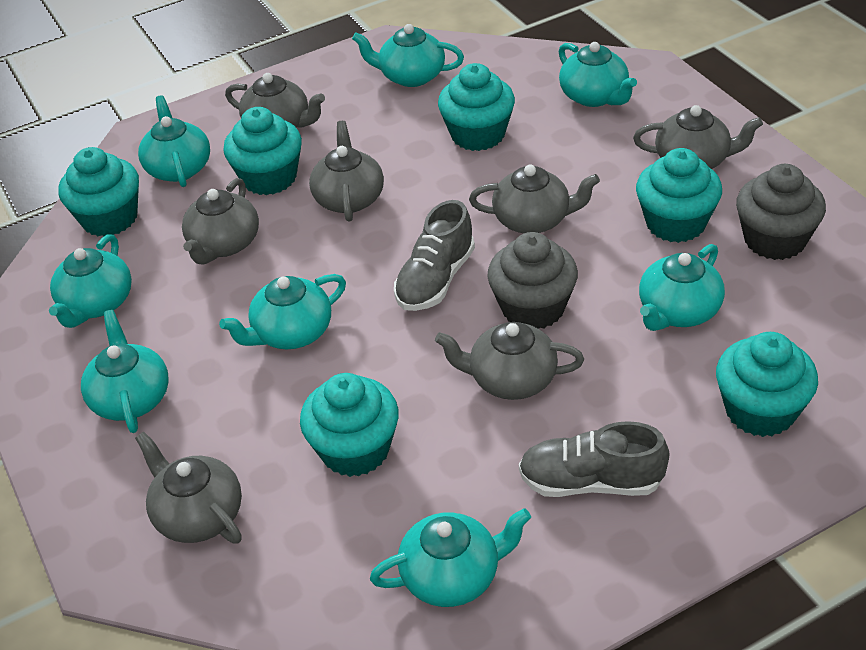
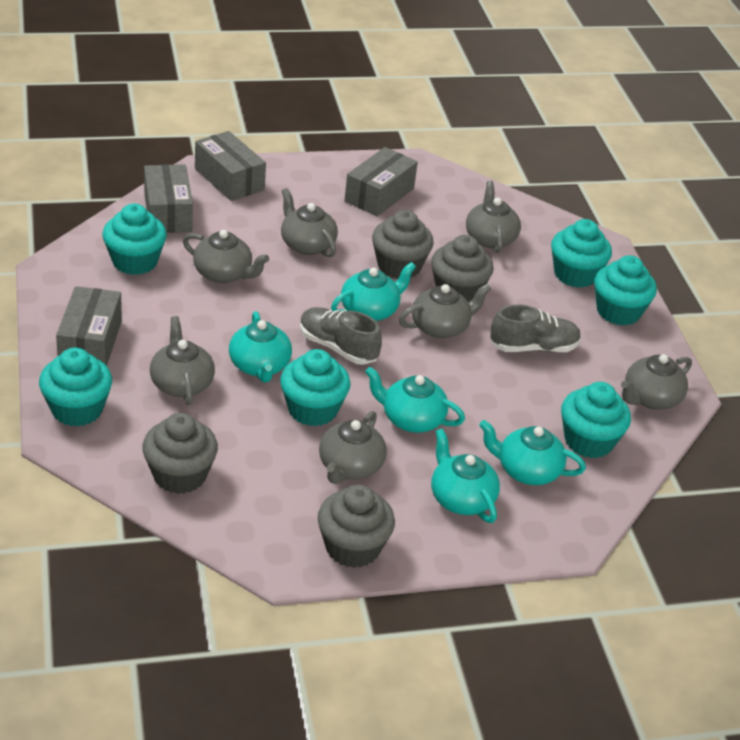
grey box: 0 -> 4
grey cupcake: 2 -> 4
turquoise teapot: 8 -> 5

